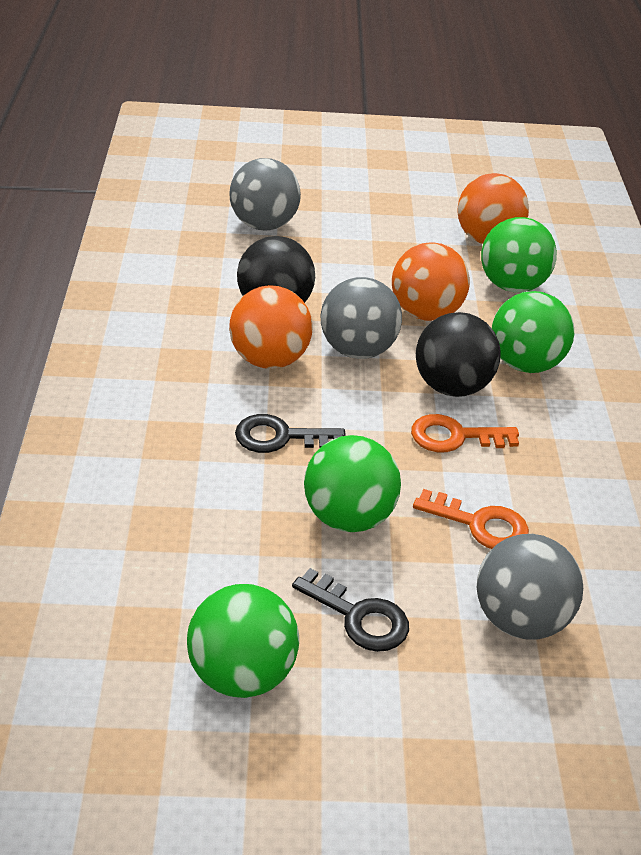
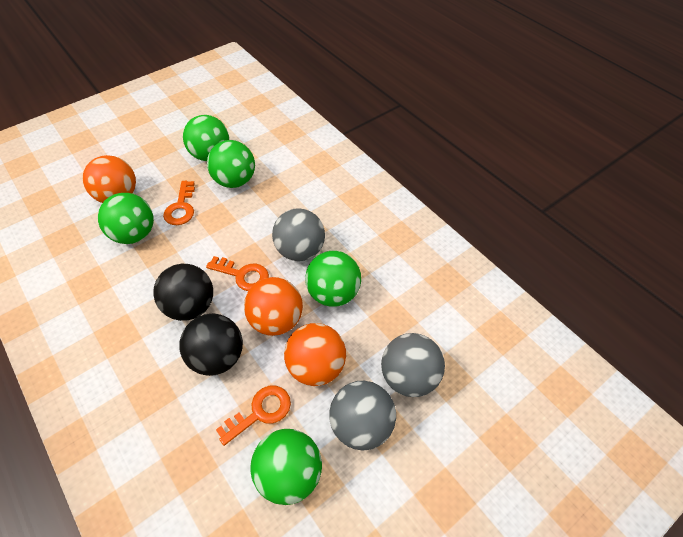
black key: 2 -> 0
green ball: 4 -> 5
orange key: 2 -> 3

